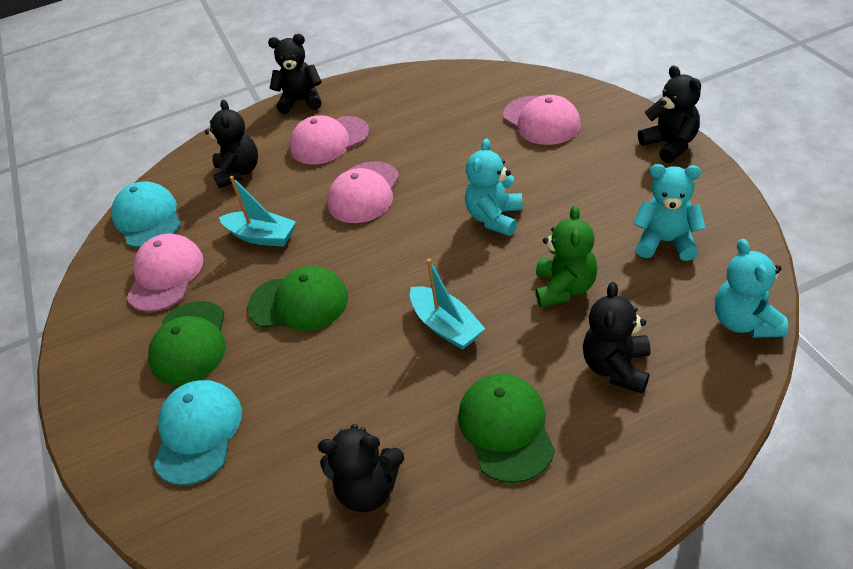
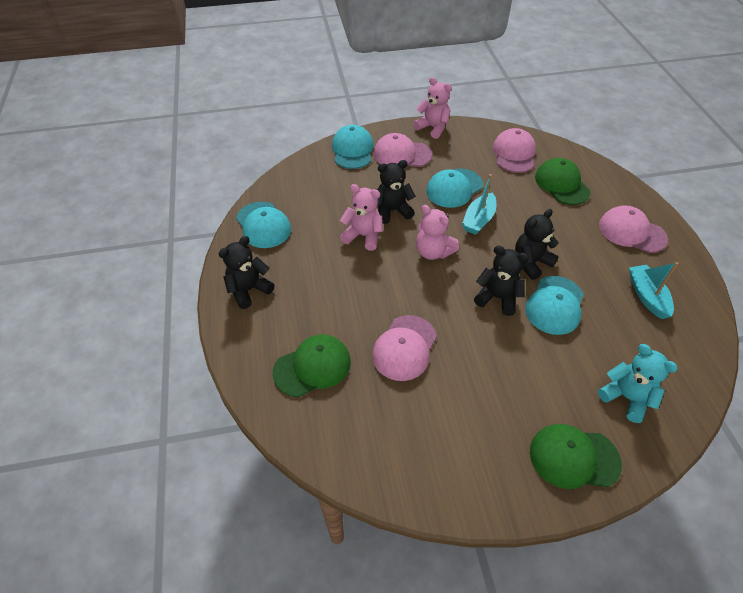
black teddy bear: 5 -> 4
green teddy bear: 1 -> 0
pink teddy bear: 0 -> 3
turquoise cap: 2 -> 4
turquoise teddy bear: 3 -> 1

